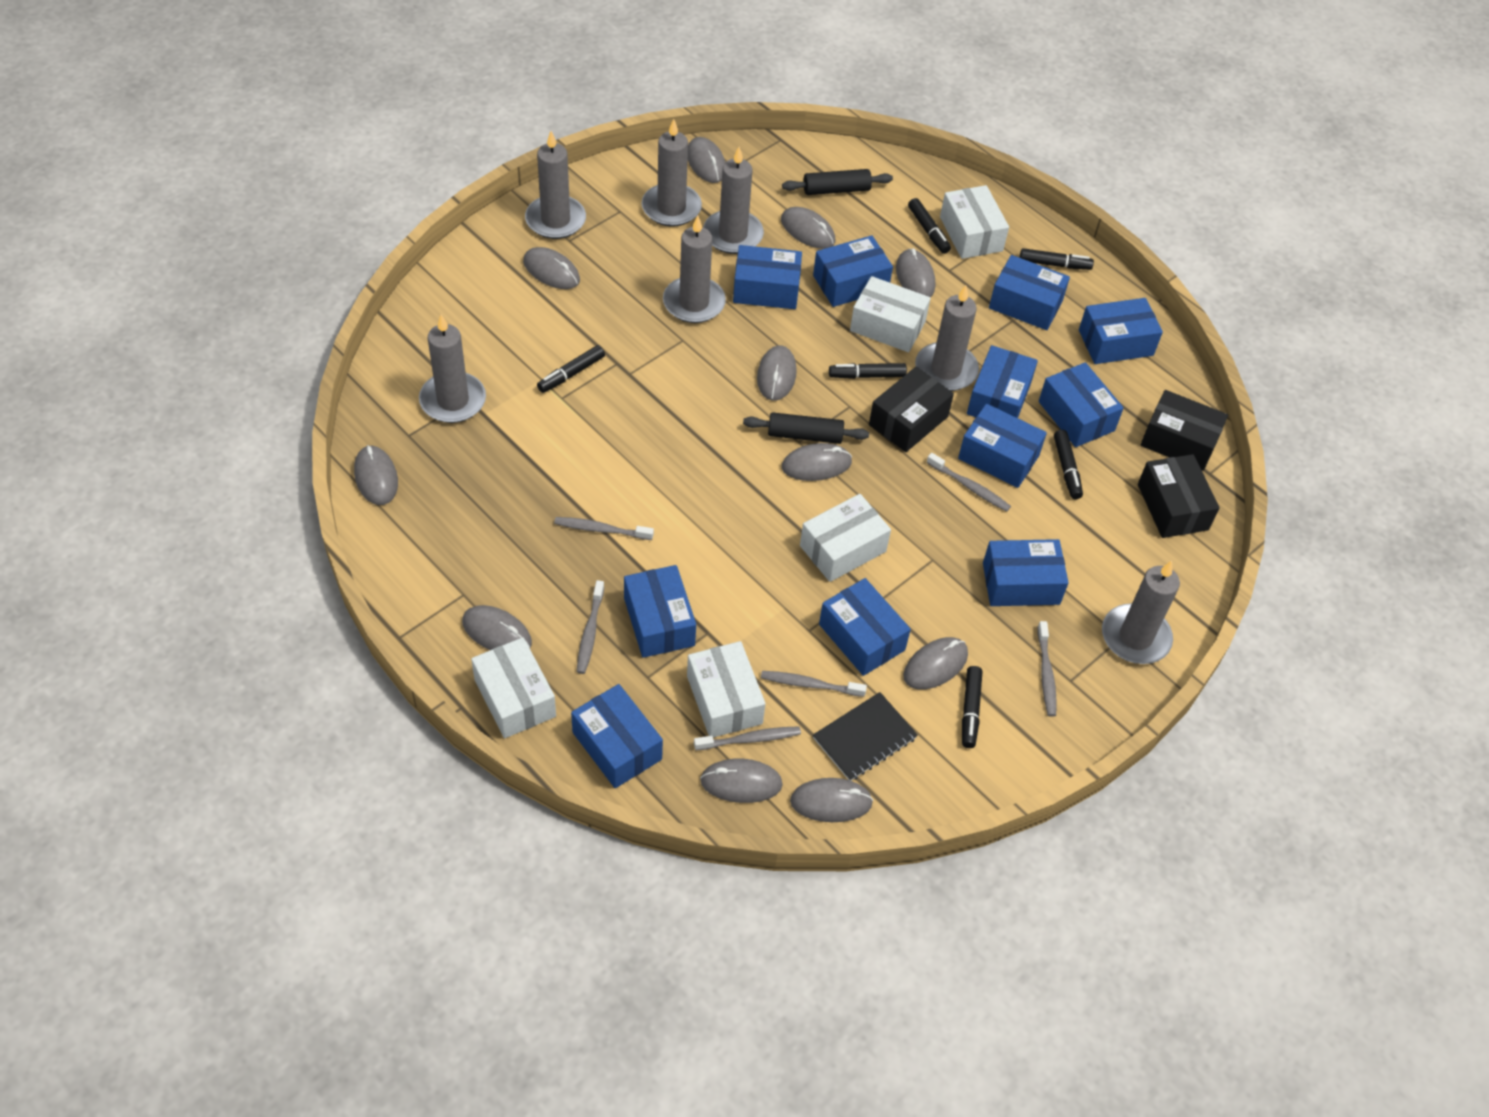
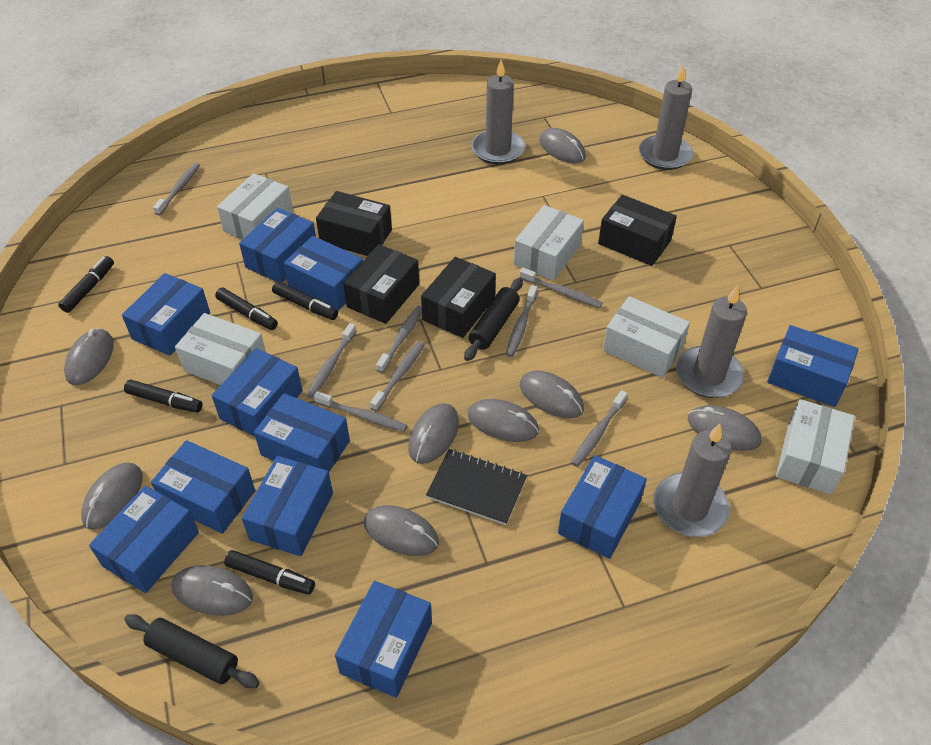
black box: 3 -> 4
black marker: 6 -> 5
grey candle: 7 -> 4
grey mouse: 11 -> 9
grey toothbrush: 6 -> 8

